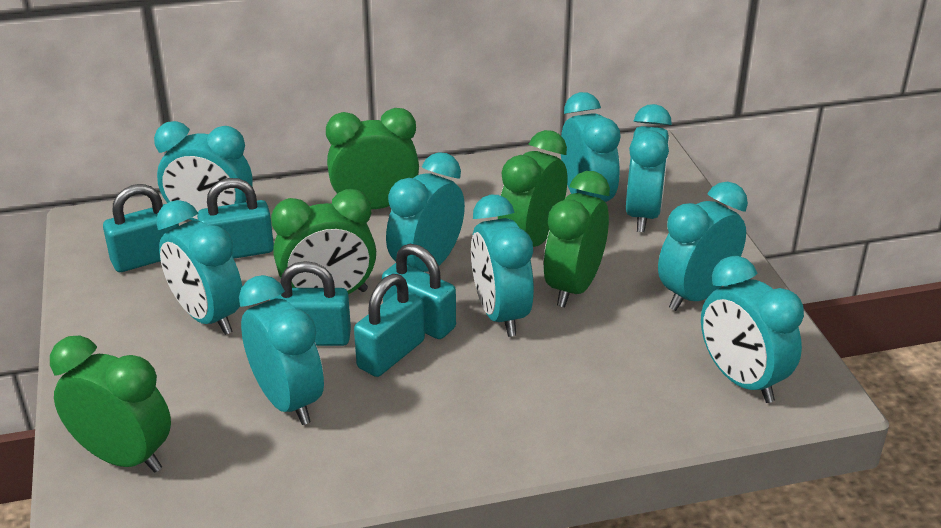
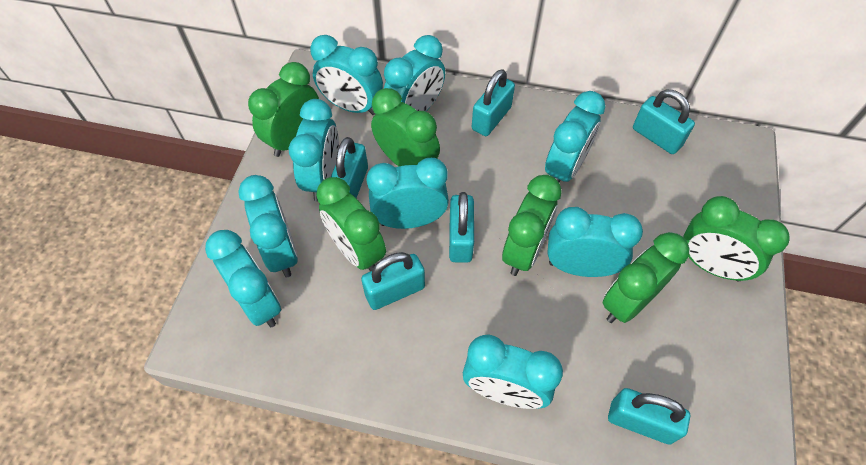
green clock: 5 -> 6
turquoise padlock: 5 -> 6

